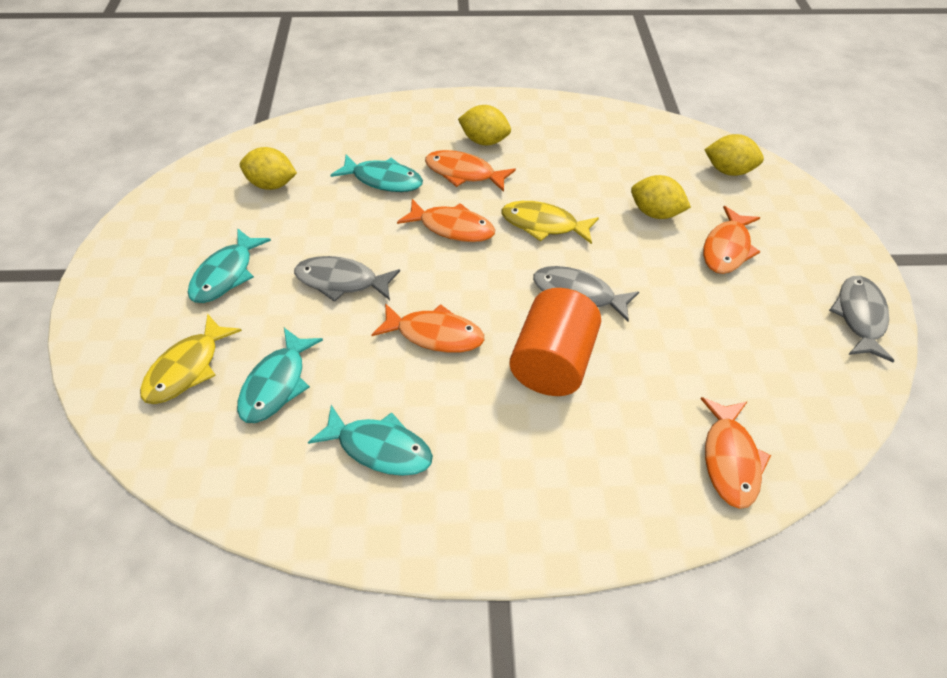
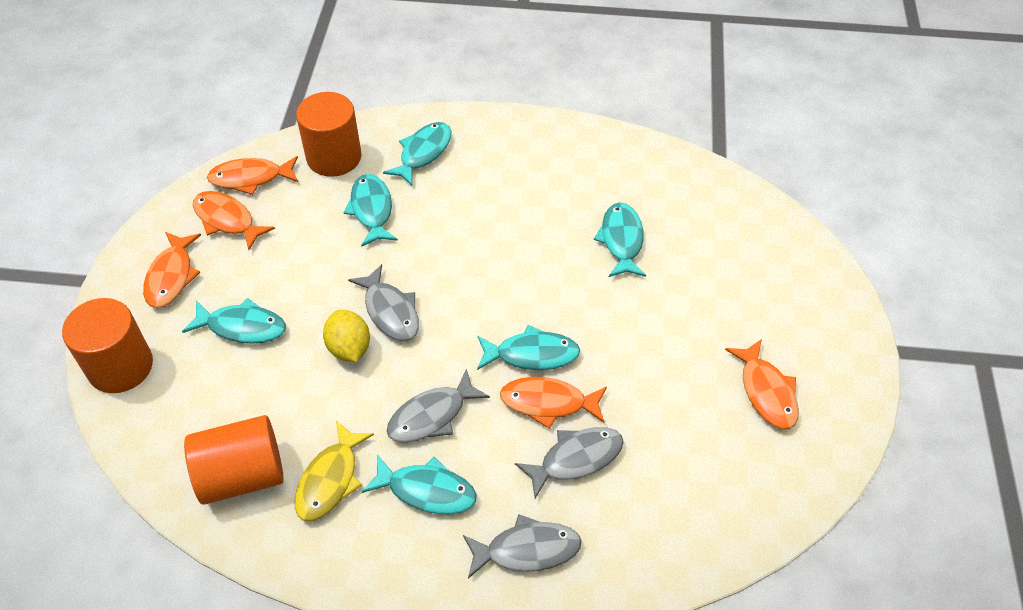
grey fish: 3 -> 4
orange cylinder: 1 -> 3
turquoise fish: 4 -> 6
yellow fish: 2 -> 1
yellow lemon: 4 -> 1

